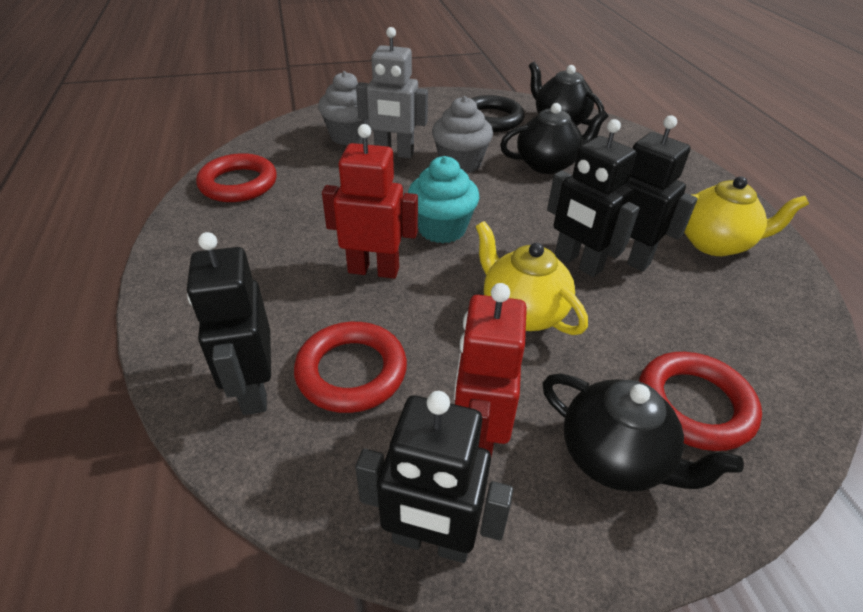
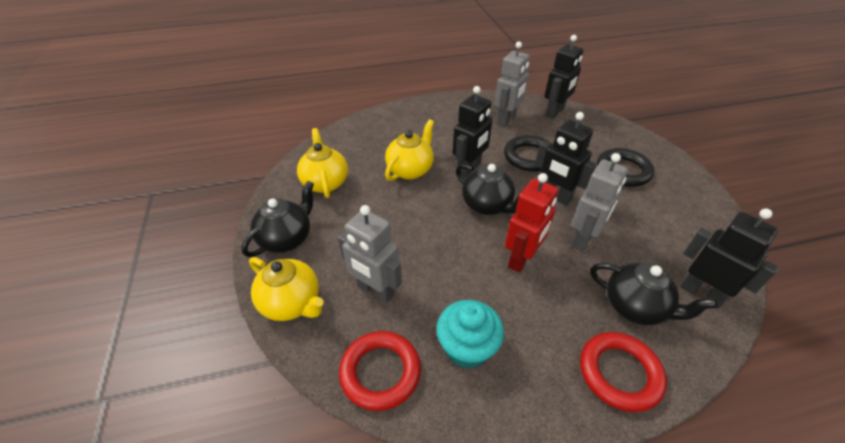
black ring: 1 -> 2
grey cupcake: 2 -> 0
grey robot: 1 -> 3
red ring: 3 -> 2
red robot: 2 -> 1
yellow teapot: 2 -> 3

